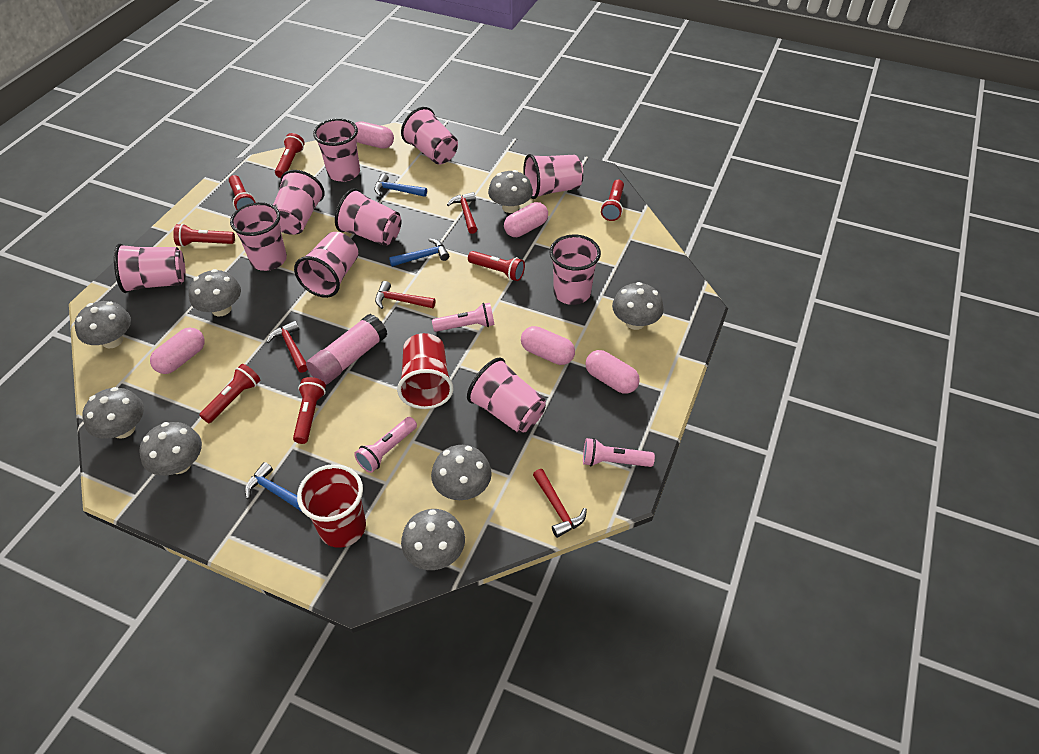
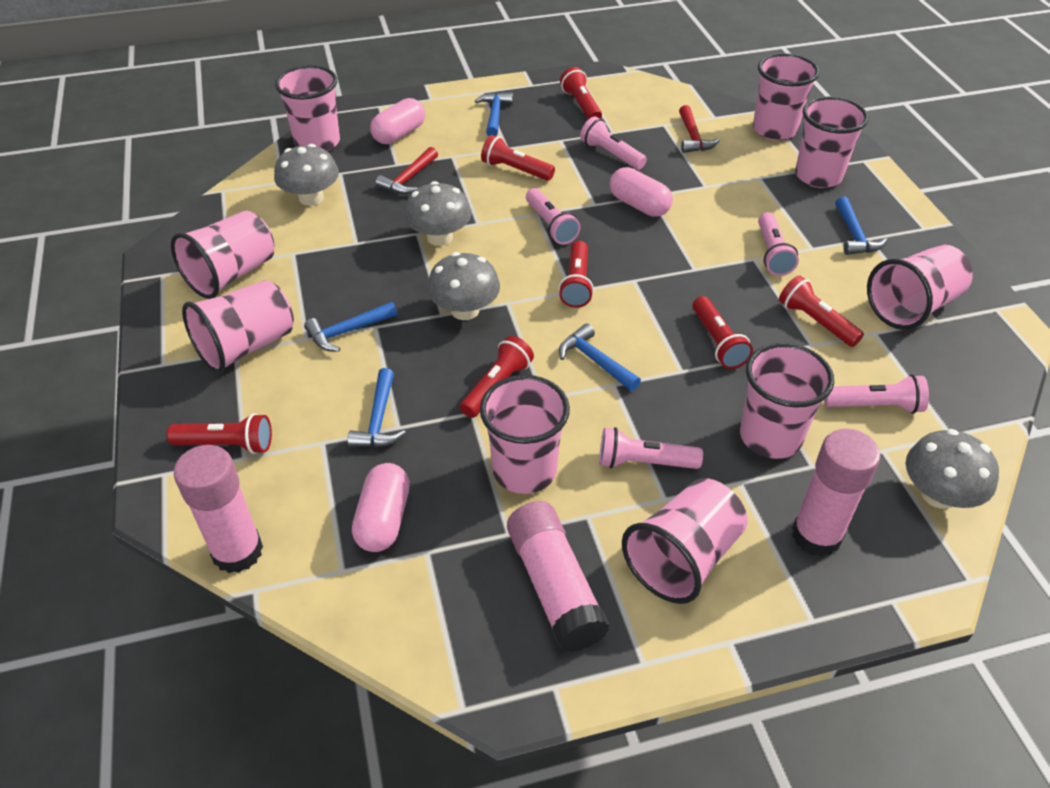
blue hammer: 3 -> 5
grey mushroom: 8 -> 4
pink capsule: 5 -> 3
pink cup: 10 -> 9
pink flashlight: 3 -> 5
pink glue stick: 1 -> 3
red cup: 2 -> 0
red hammer: 4 -> 2

